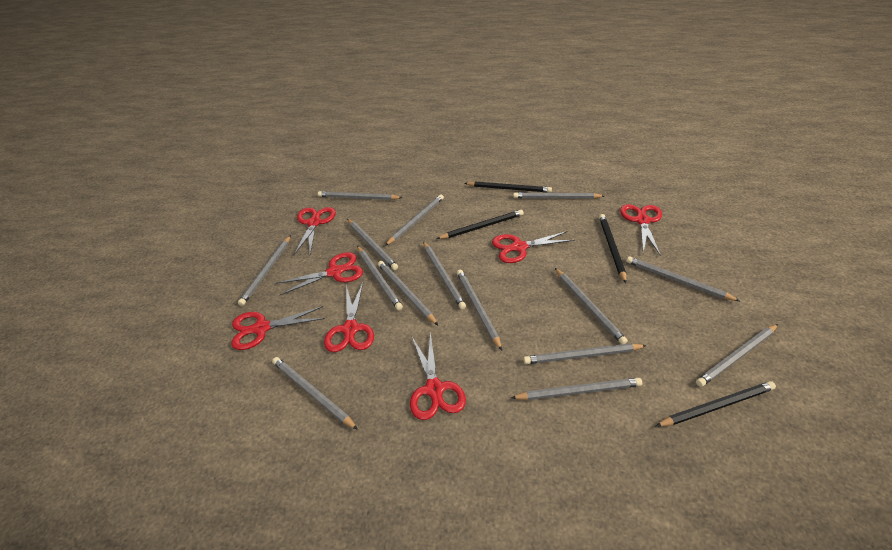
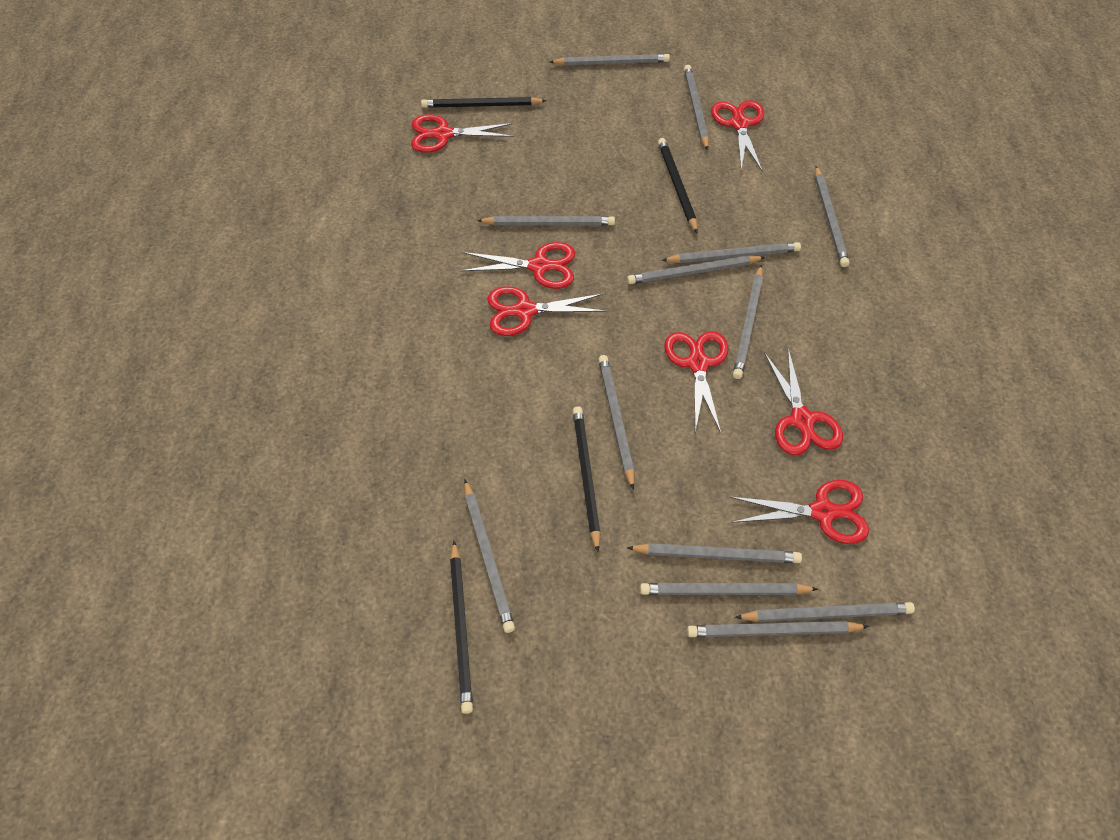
grey pencil: 15 -> 13

